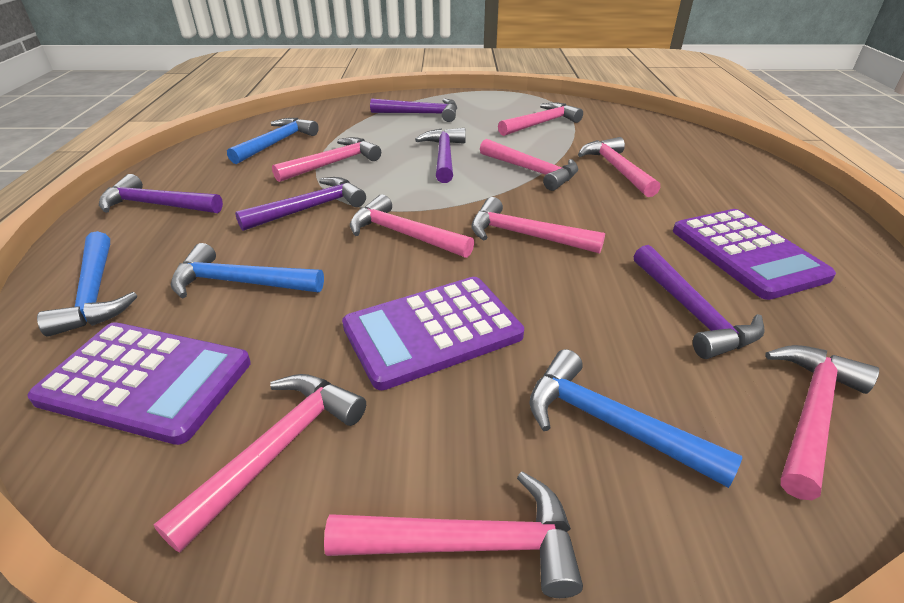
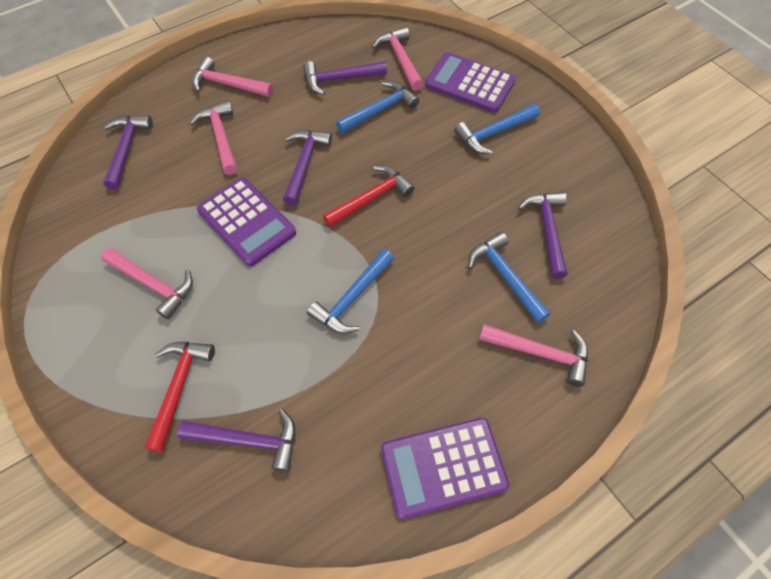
pink hammer: 9 -> 5
red hammer: 0 -> 2

